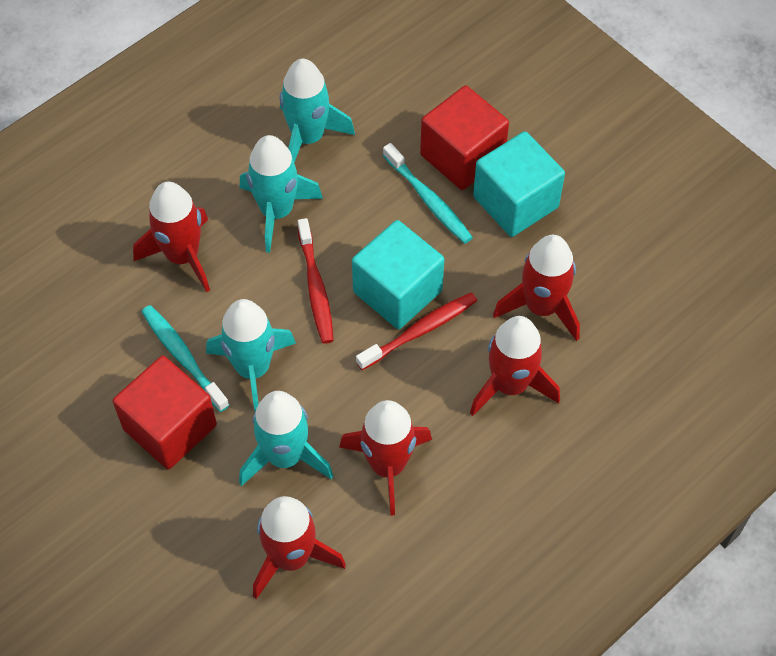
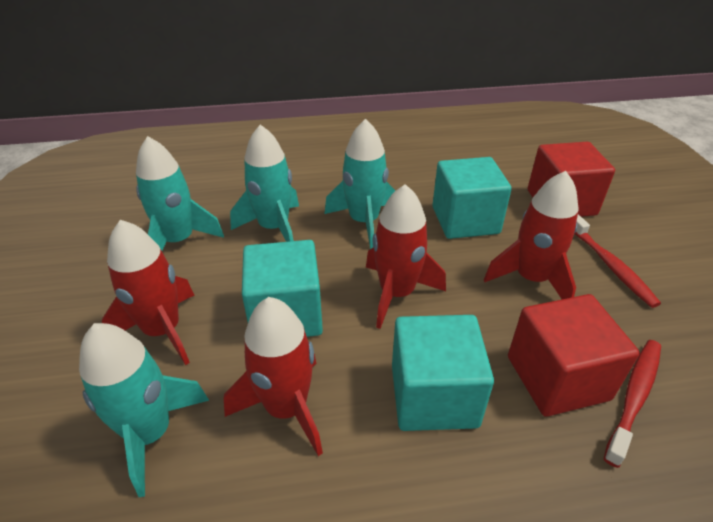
red rocket: 5 -> 4
turquoise cube: 2 -> 3
turquoise toothbrush: 2 -> 0

